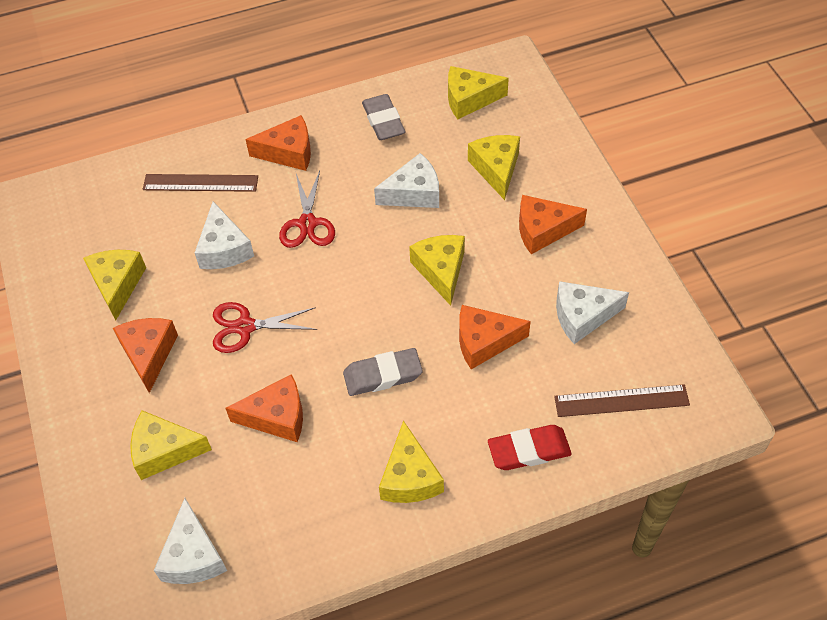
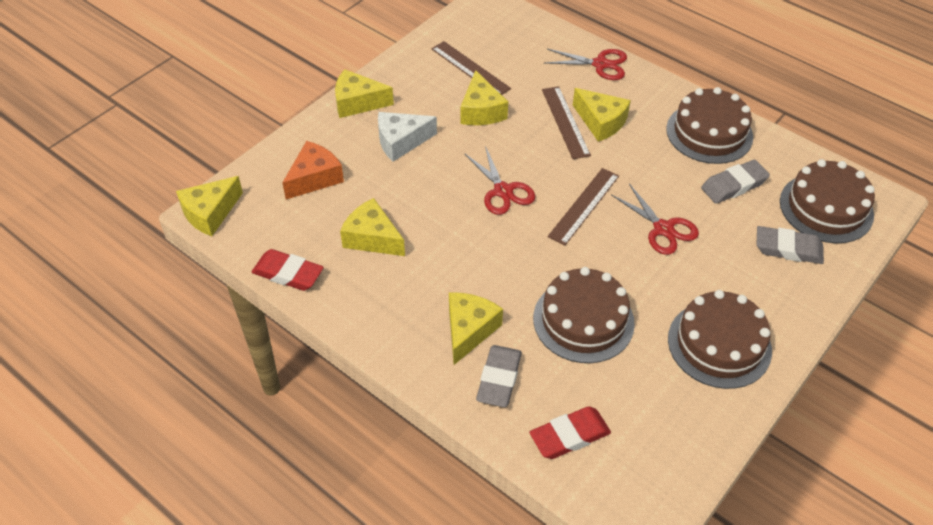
brown cake: 0 -> 4
brown ruler: 2 -> 3
grey eraser: 2 -> 3
orange cheese: 5 -> 1
red eraser: 1 -> 2
red scissors: 2 -> 3
white cheese: 4 -> 1

